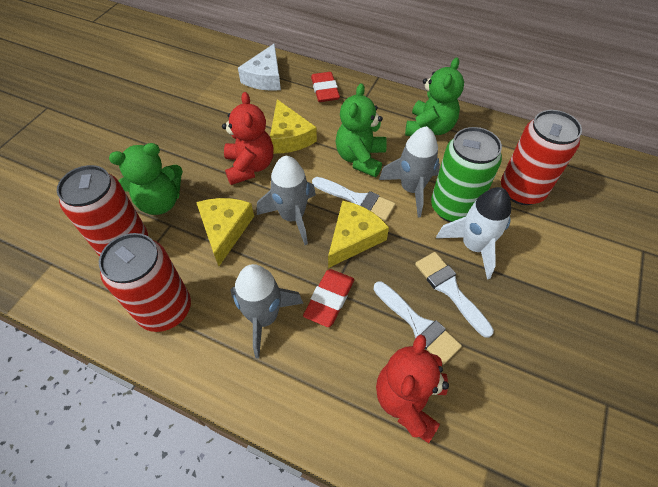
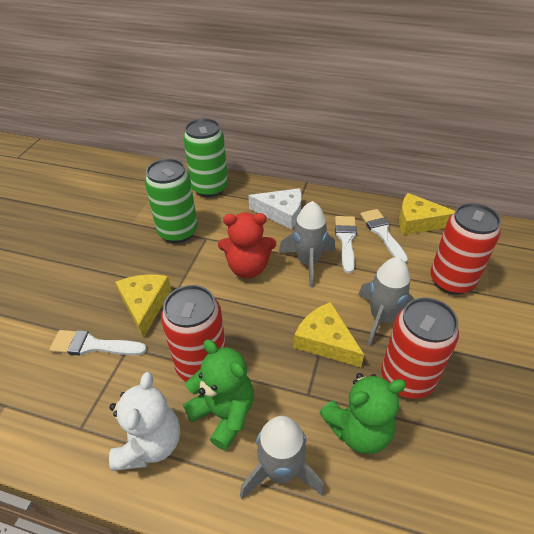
green can: 1 -> 2
green teddy bear: 3 -> 2
red eraser: 2 -> 0
red teddy bear: 2 -> 1
white rocket: 1 -> 0
white teddy bear: 0 -> 1

